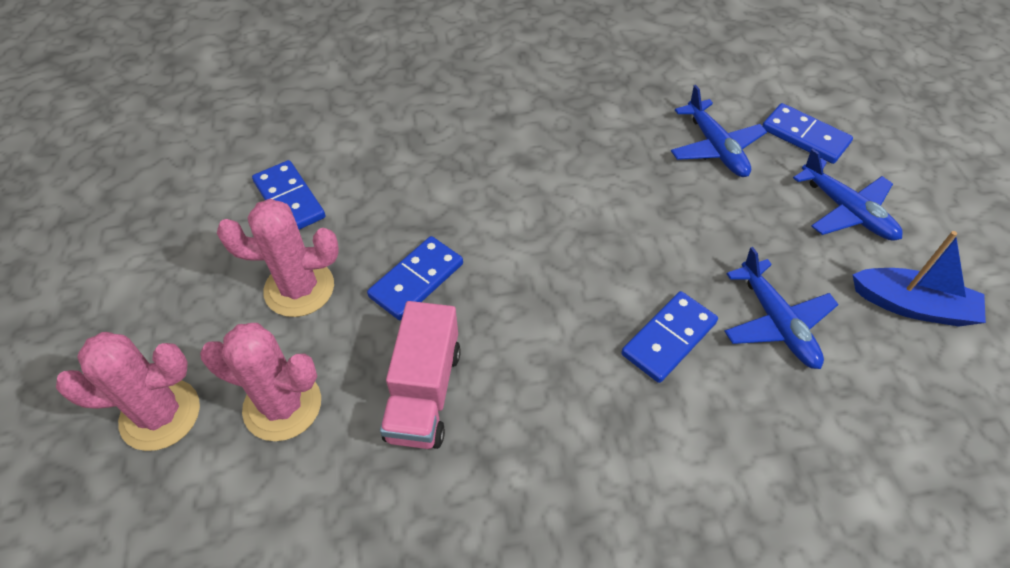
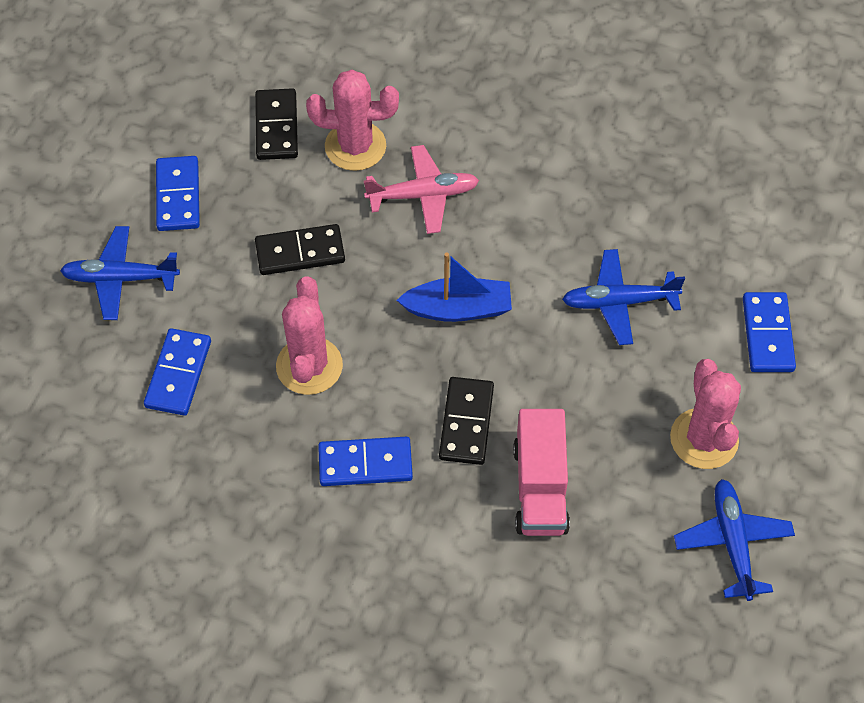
black domino: 0 -> 3
pink plane: 0 -> 1

